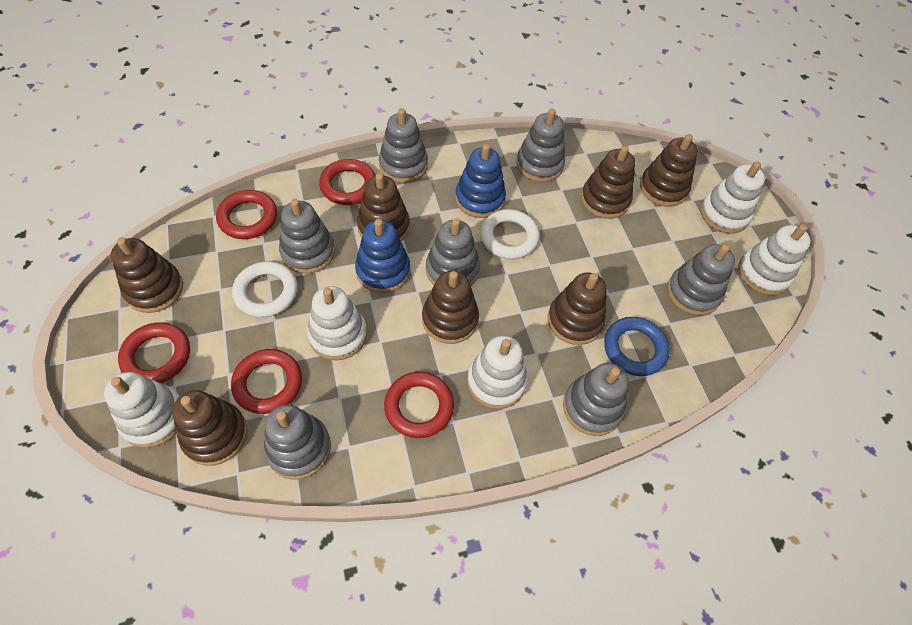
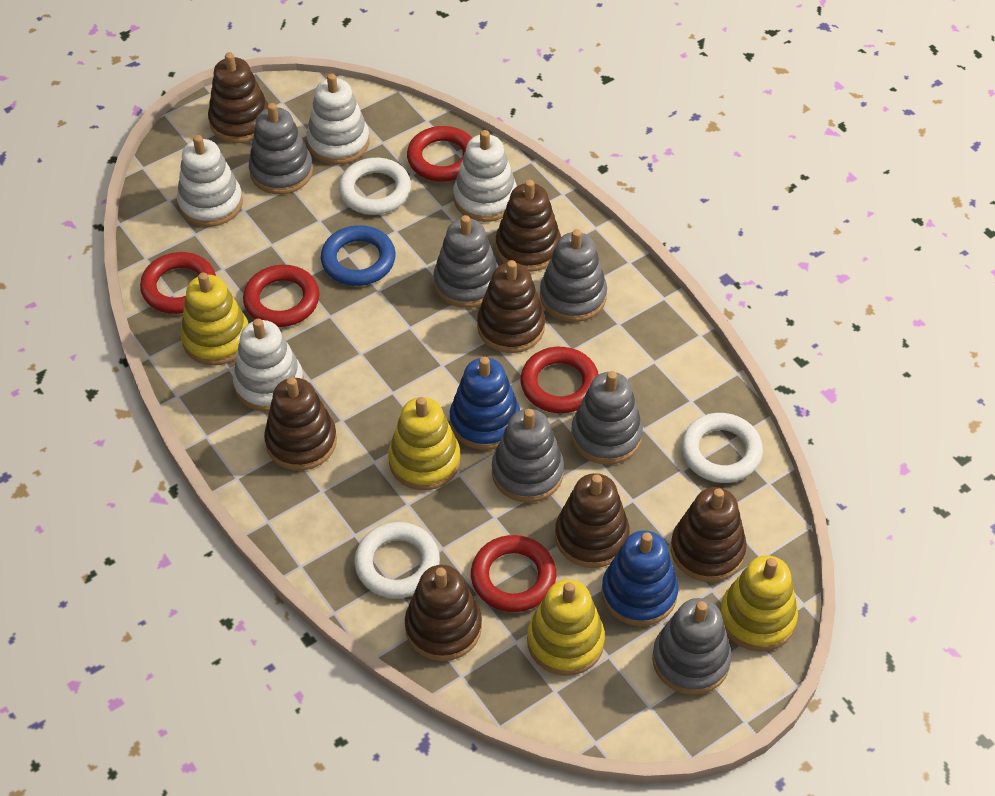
grey stacking toy: 7 -> 6
white ring: 2 -> 3
white stacking toy: 5 -> 4
yellow stacking toy: 0 -> 4

